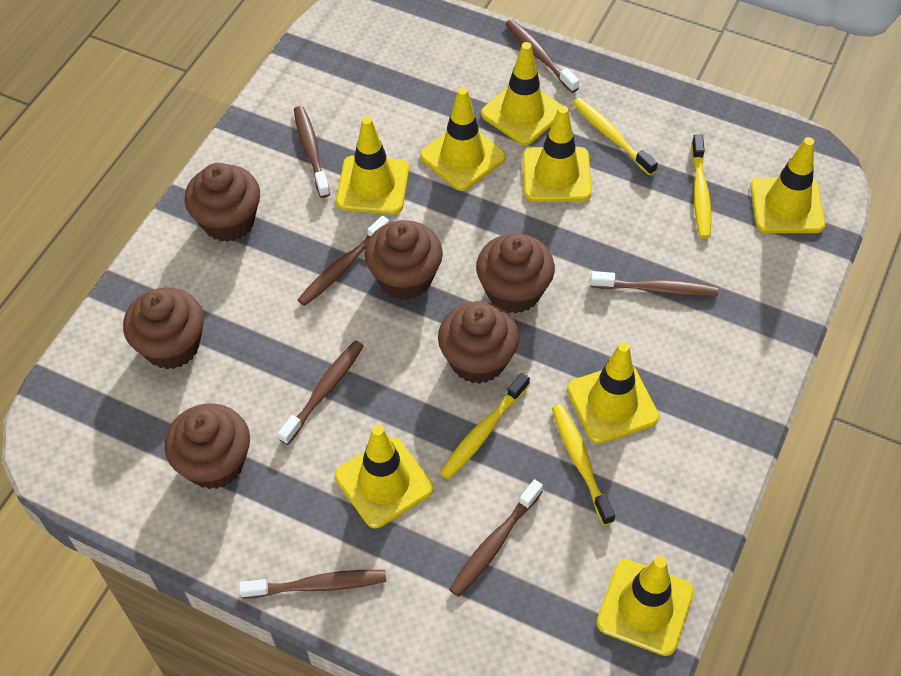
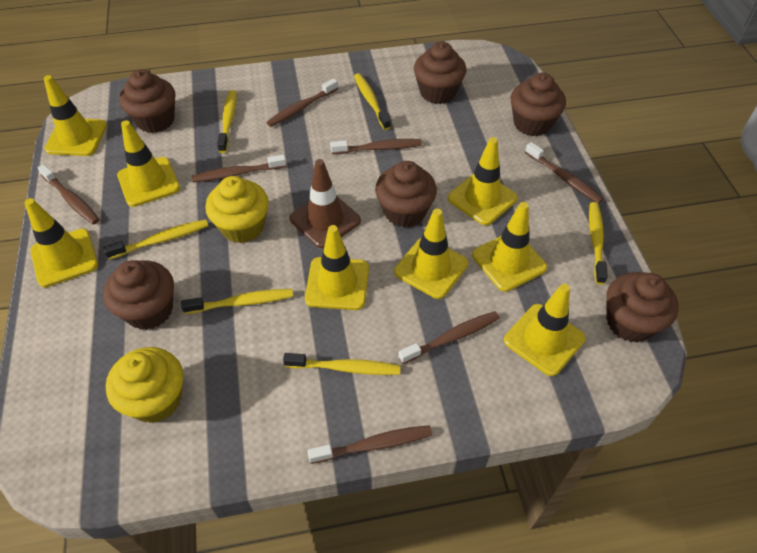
brown traffic cone: 0 -> 1
yellow cupcake: 0 -> 2
yellow toothbrush: 4 -> 6

